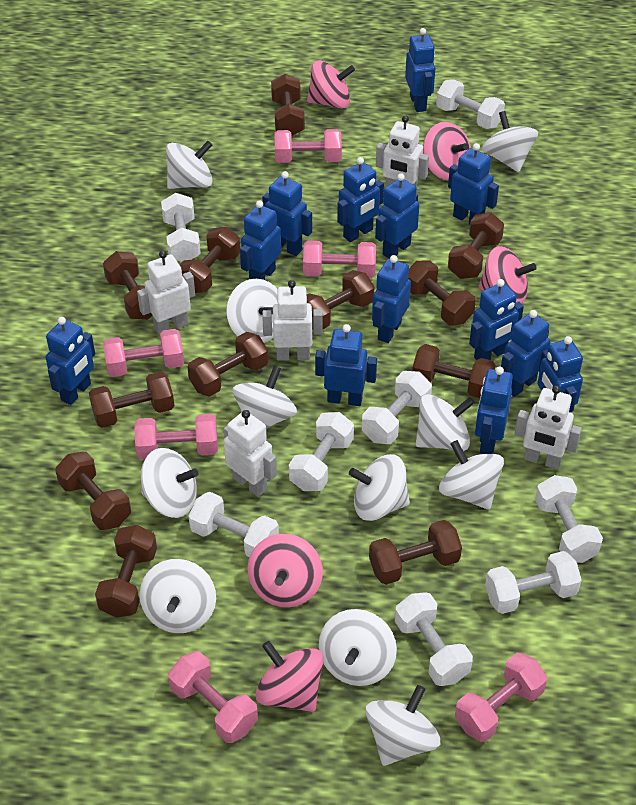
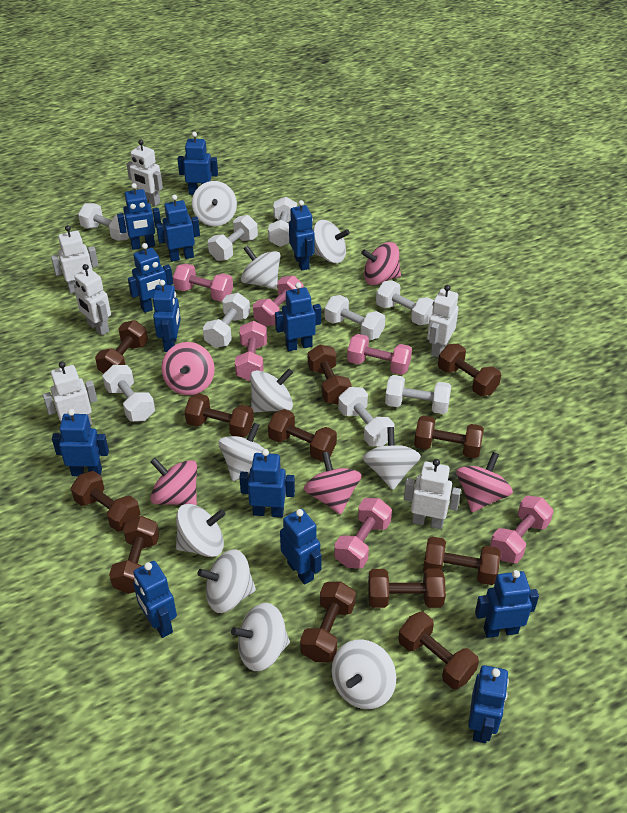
white dumbbell: 8 -> 9
white robot: 5 -> 6
white spinning top: 11 -> 10

